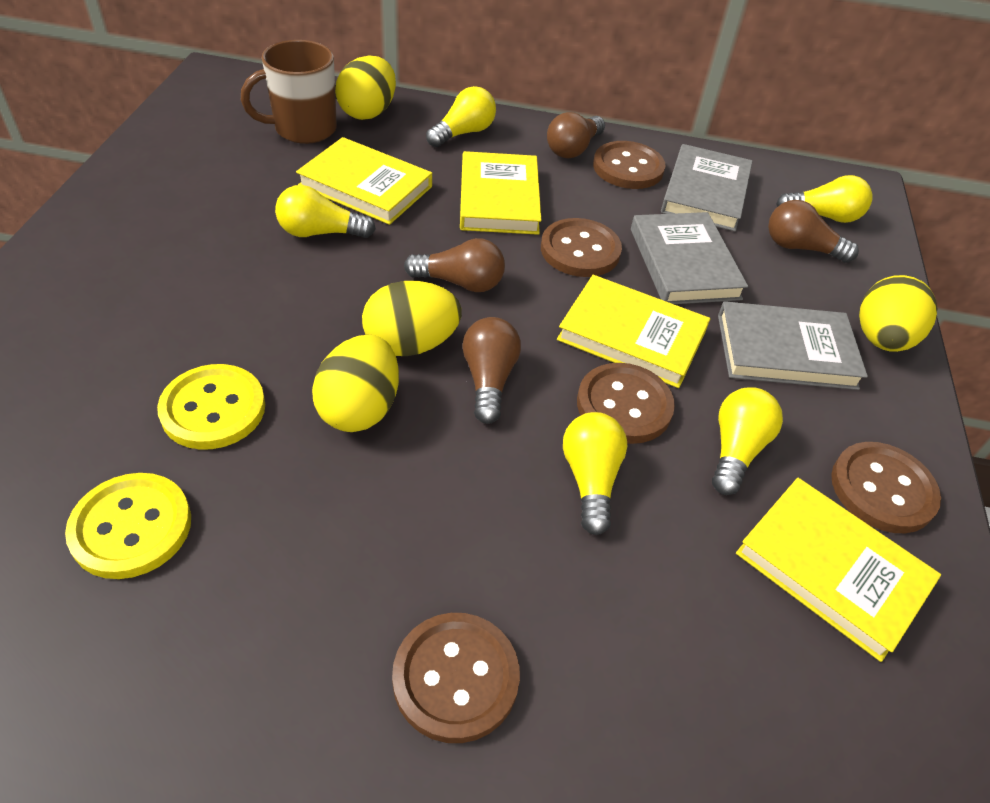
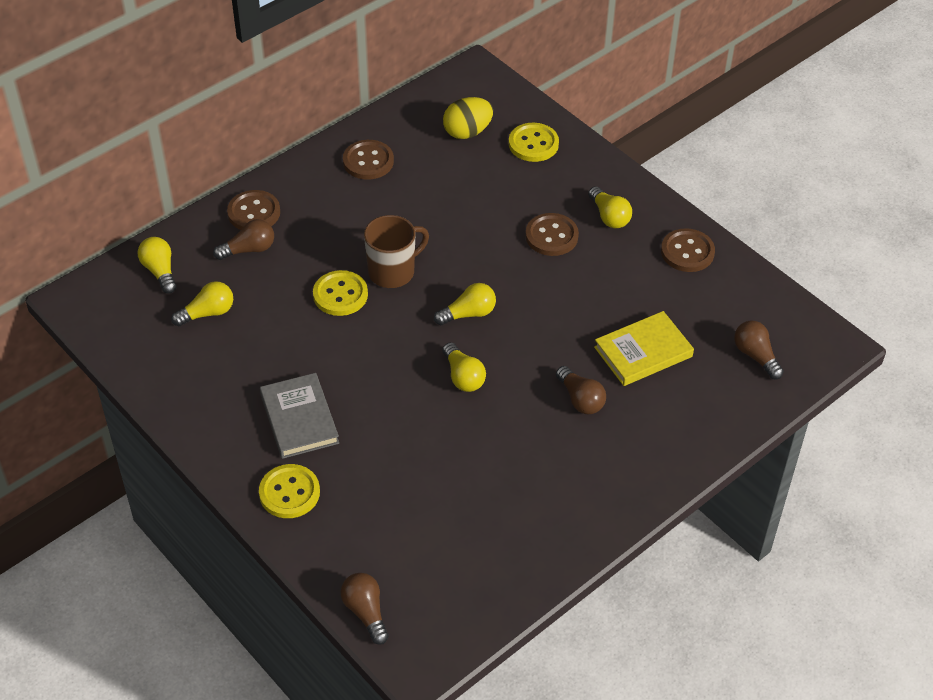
brown button: 5 -> 4
grey book: 3 -> 1
yellow book: 4 -> 1
yellow button: 2 -> 3
yellow egg: 4 -> 1

